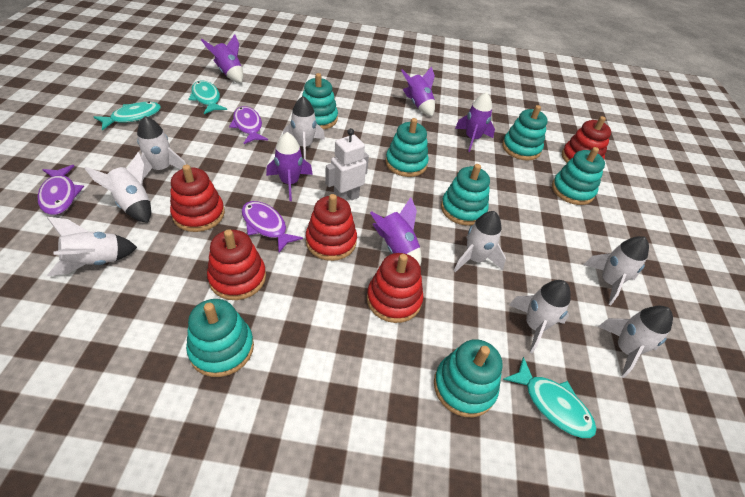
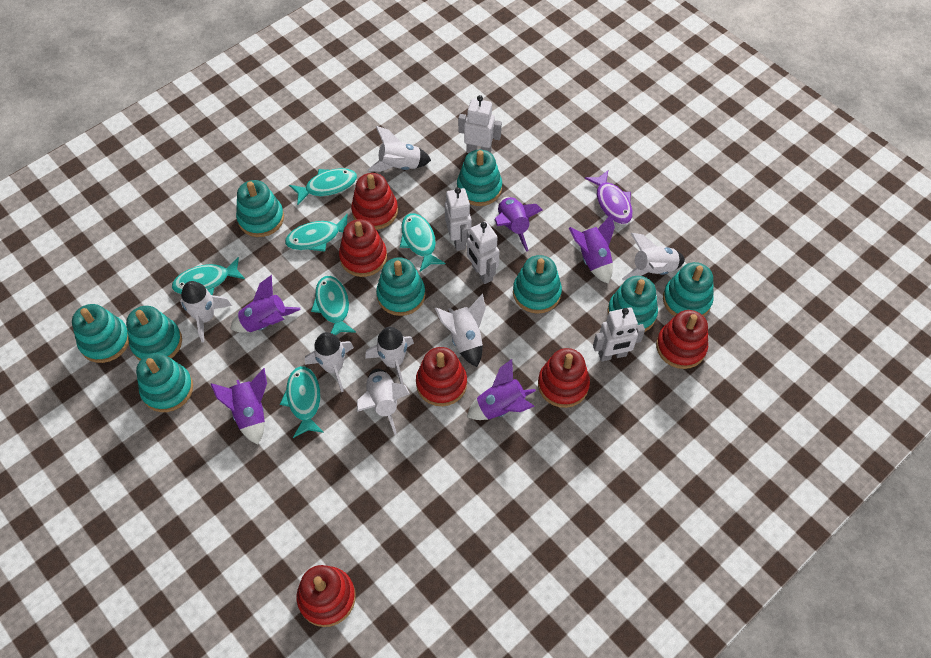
purple fish: 3 -> 1
red stacking toy: 5 -> 6
turquoise fish: 3 -> 6
turquoise stacking toy: 7 -> 9
white robot: 1 -> 4
white rocket: 8 -> 7

